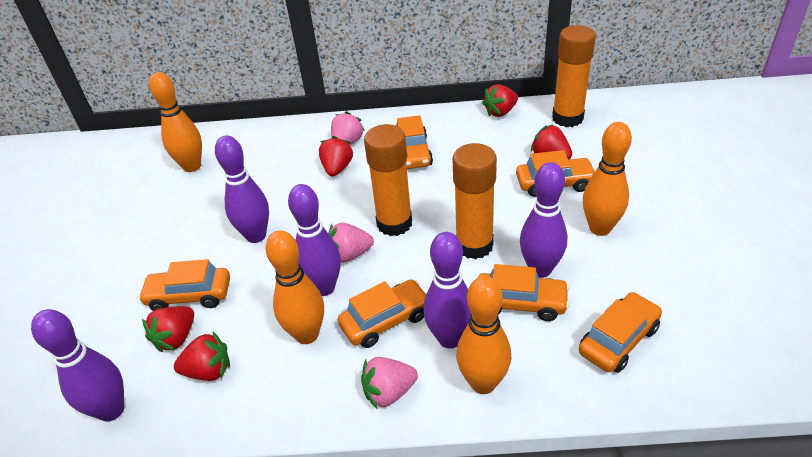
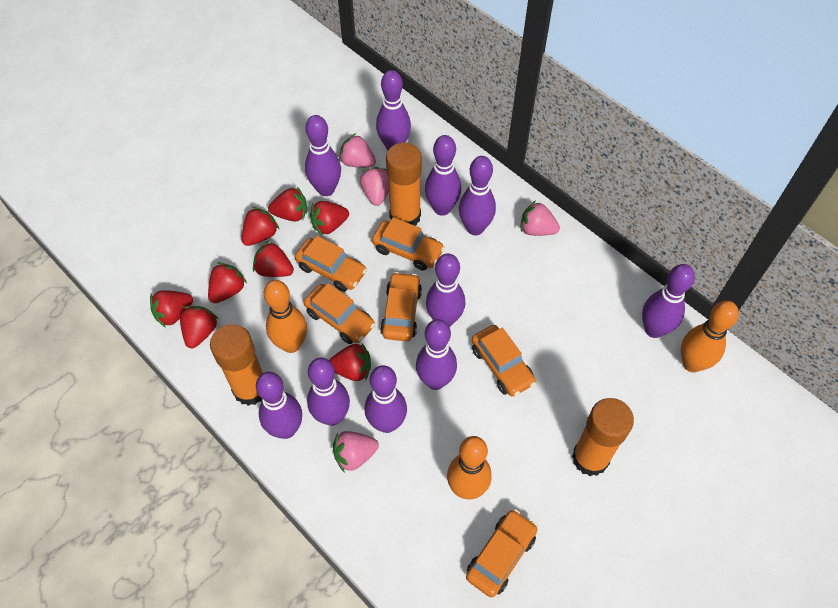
orange bowling pin: 4 -> 3
pink strawberry: 3 -> 4
purple bowling pin: 5 -> 10
red strawberry: 5 -> 8

